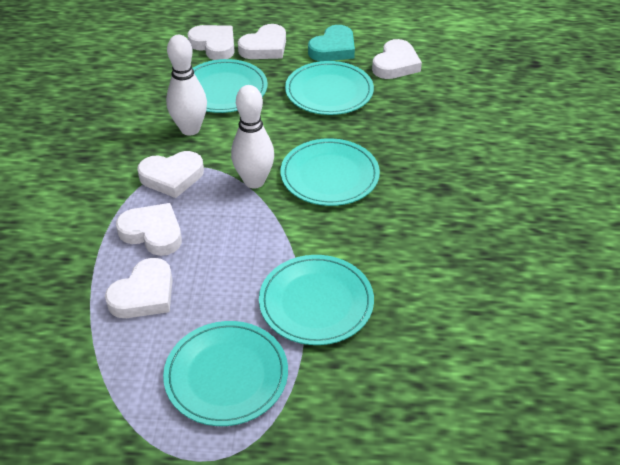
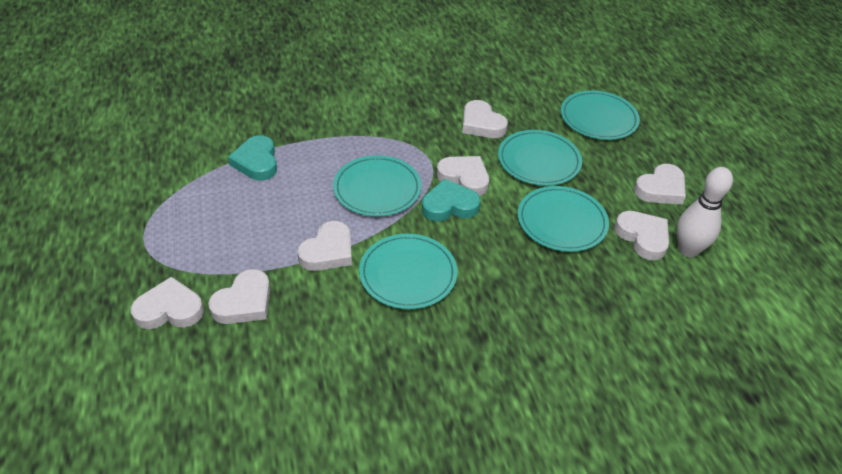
turquoise heart: 1 -> 2
white bowling pin: 2 -> 1
white heart: 6 -> 7

